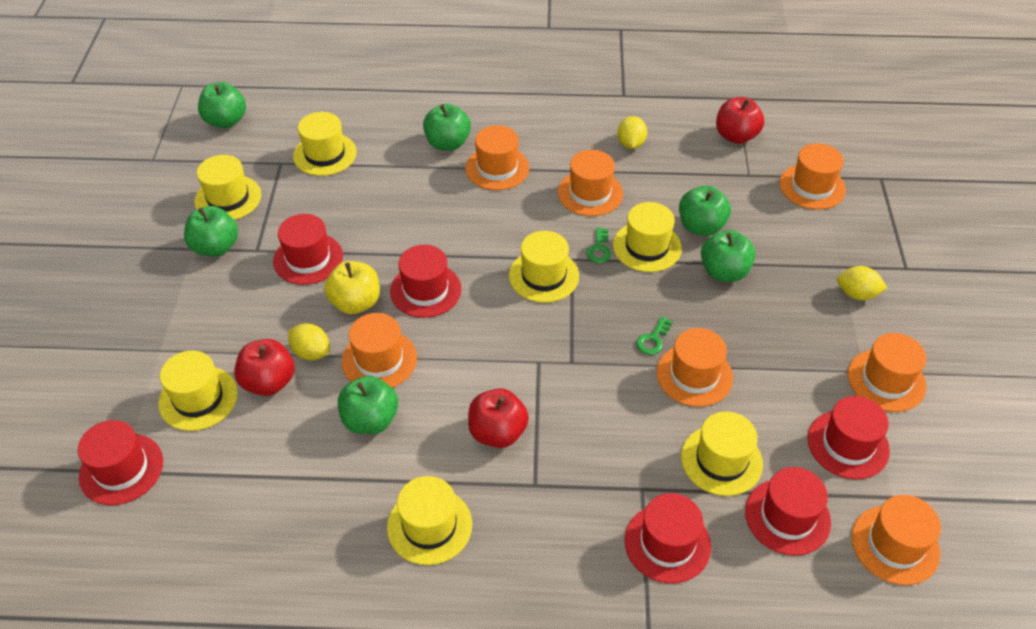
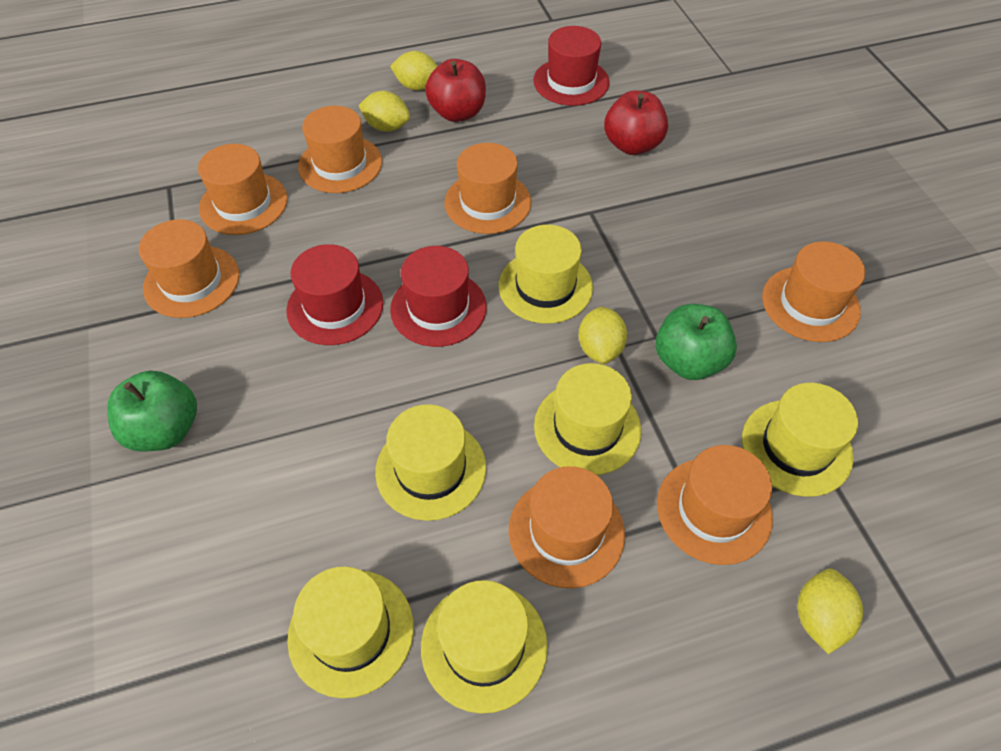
green apple: 6 -> 2
green key: 2 -> 0
red apple: 3 -> 2
red hat: 6 -> 3
yellow apple: 1 -> 0
yellow hat: 7 -> 6
yellow lemon: 3 -> 4

